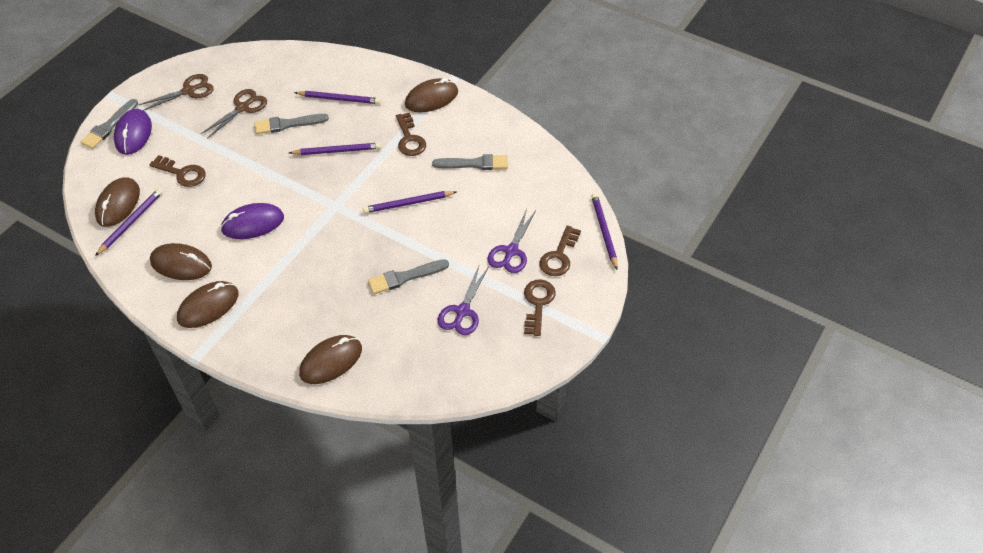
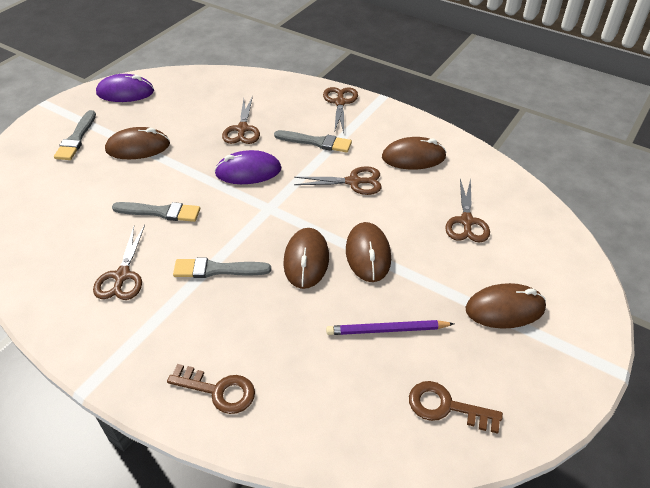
brown key: 4 -> 2
brown scissors: 2 -> 5
purple pencil: 5 -> 1
purple scissors: 2 -> 0

